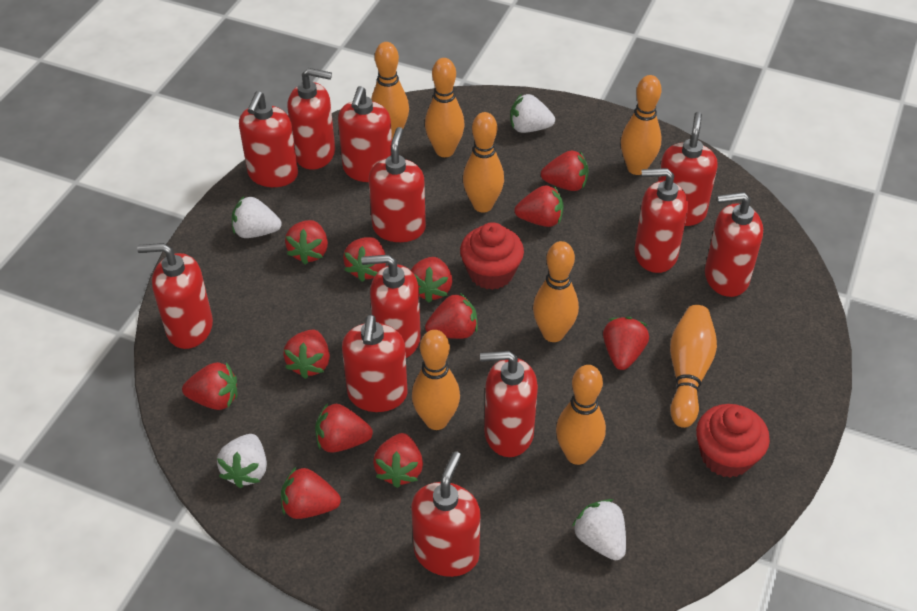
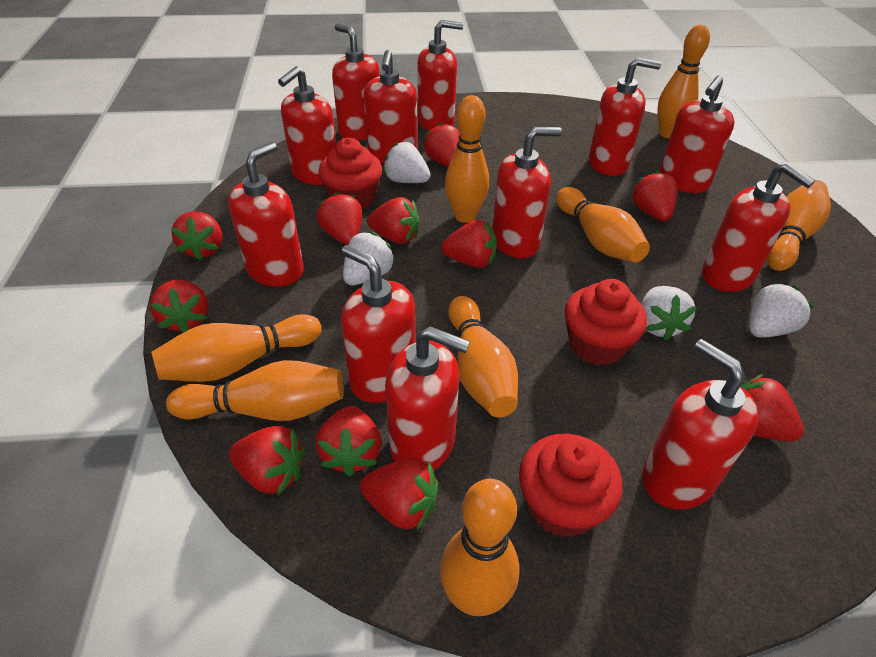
red cupcake: 2 -> 3
red strawberry: 12 -> 11

